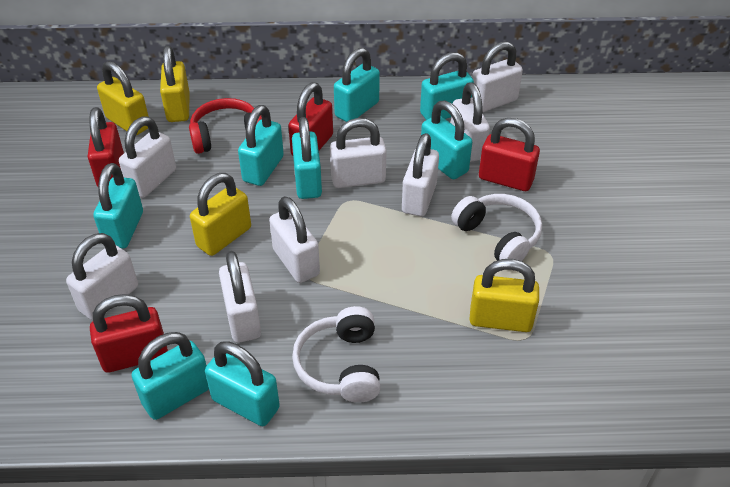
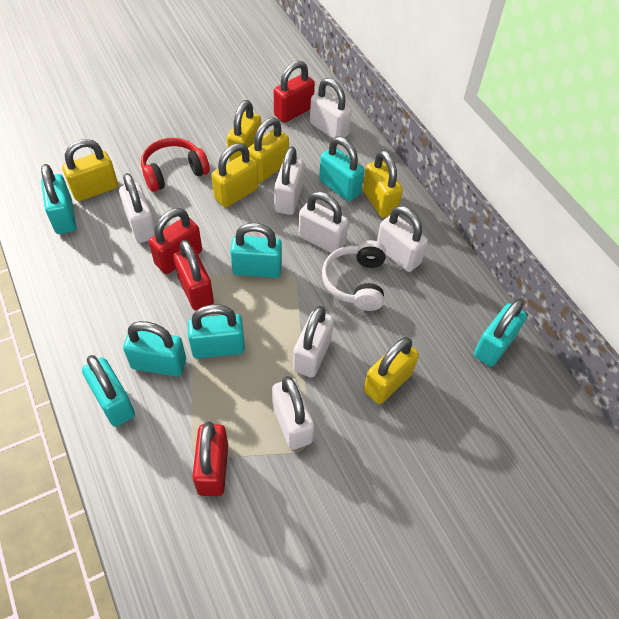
turquoise padlock: 8 -> 7
white headphones: 2 -> 1
white padlock: 8 -> 7
yellow padlock: 4 -> 6

